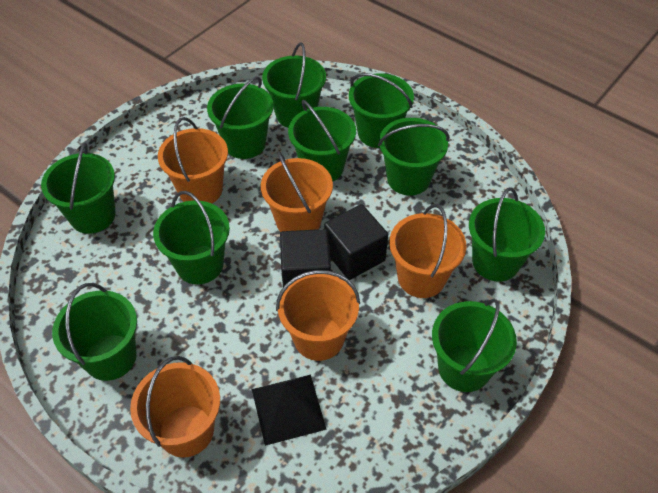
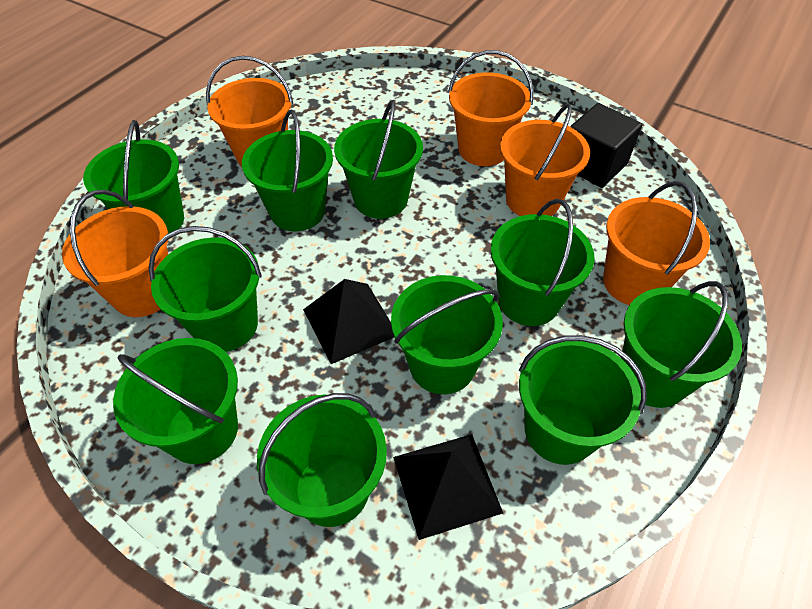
black cube: 2 -> 1
black pyramid: 1 -> 2

